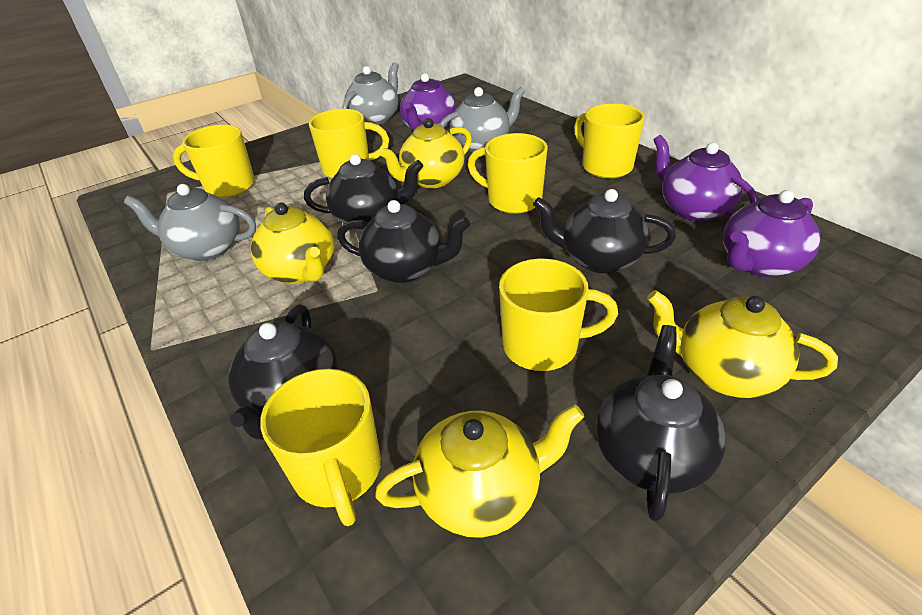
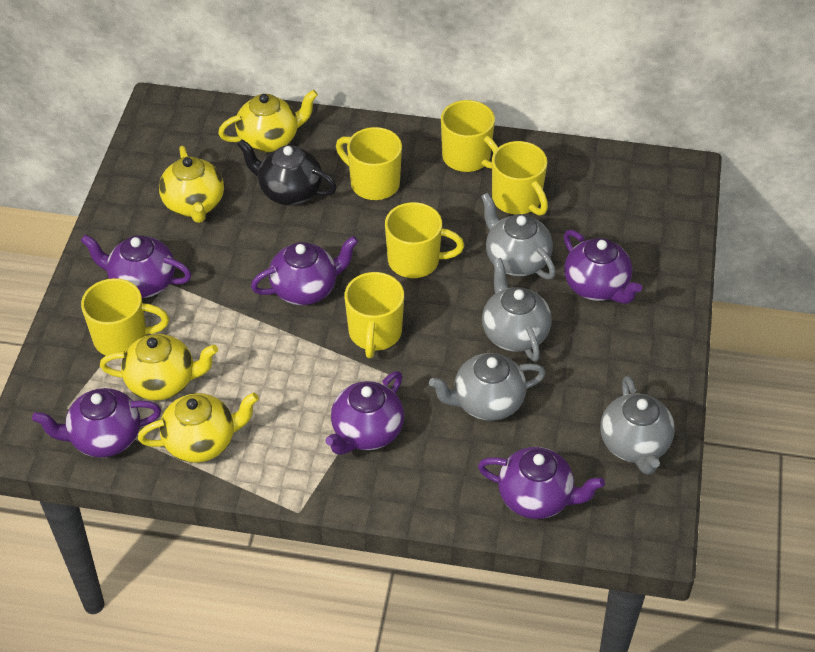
black teapot: 5 -> 1
grey teapot: 3 -> 4
purple teapot: 3 -> 6

